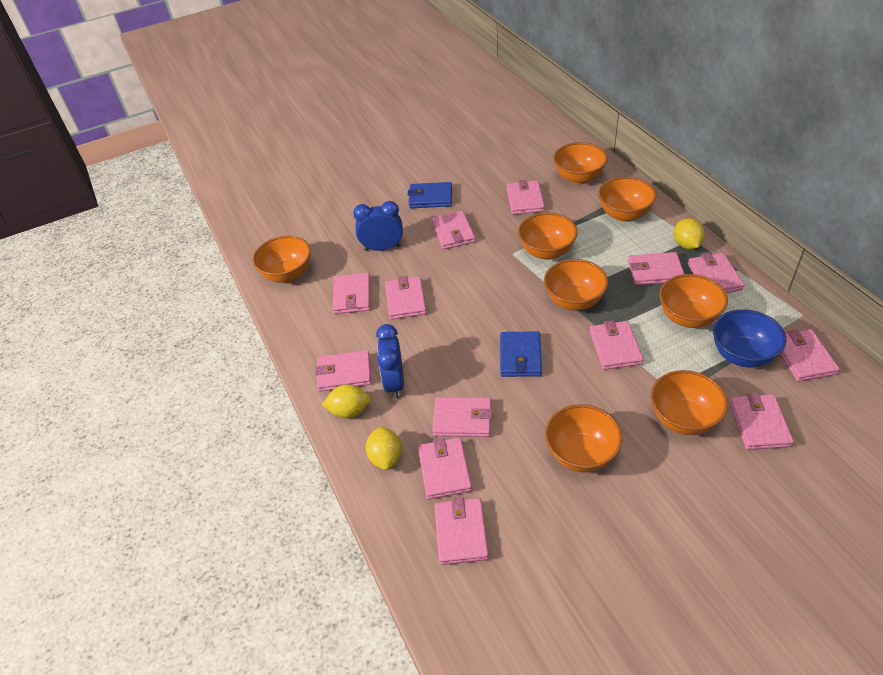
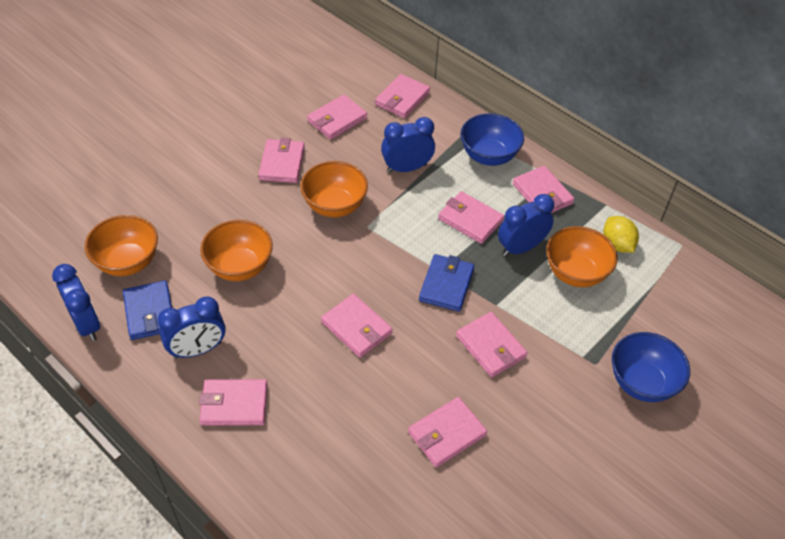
blue bowl: 1 -> 2
blue clock: 2 -> 4
orange bowl: 8 -> 4
pink wallet: 13 -> 9
yellow lemon: 3 -> 1

